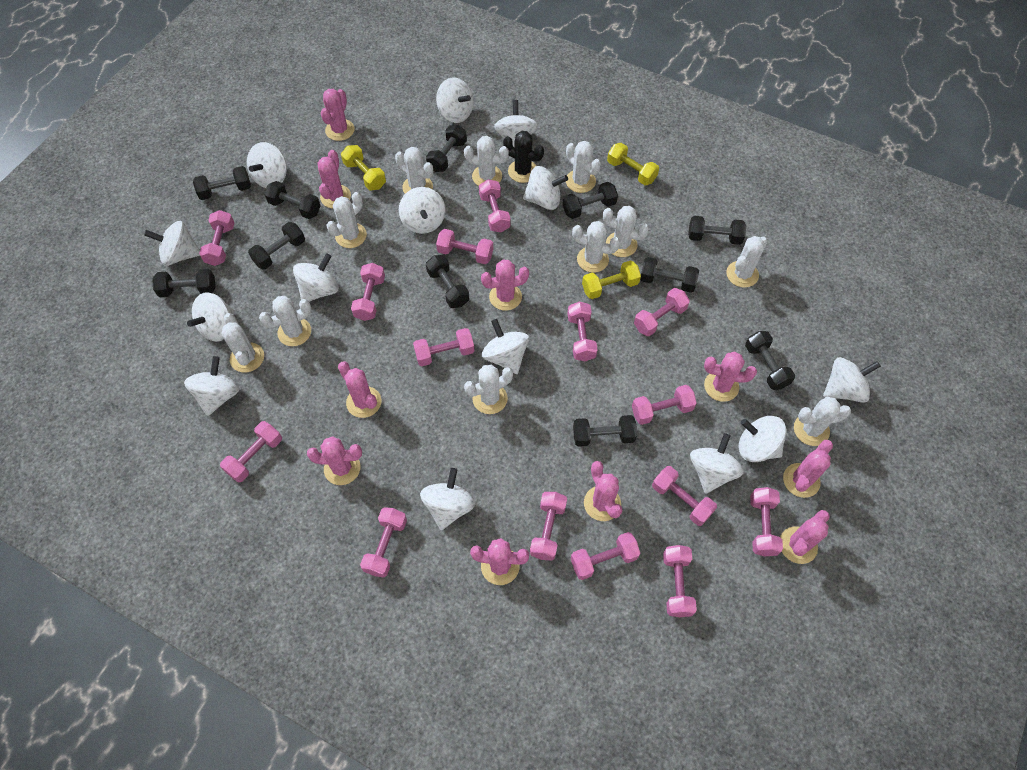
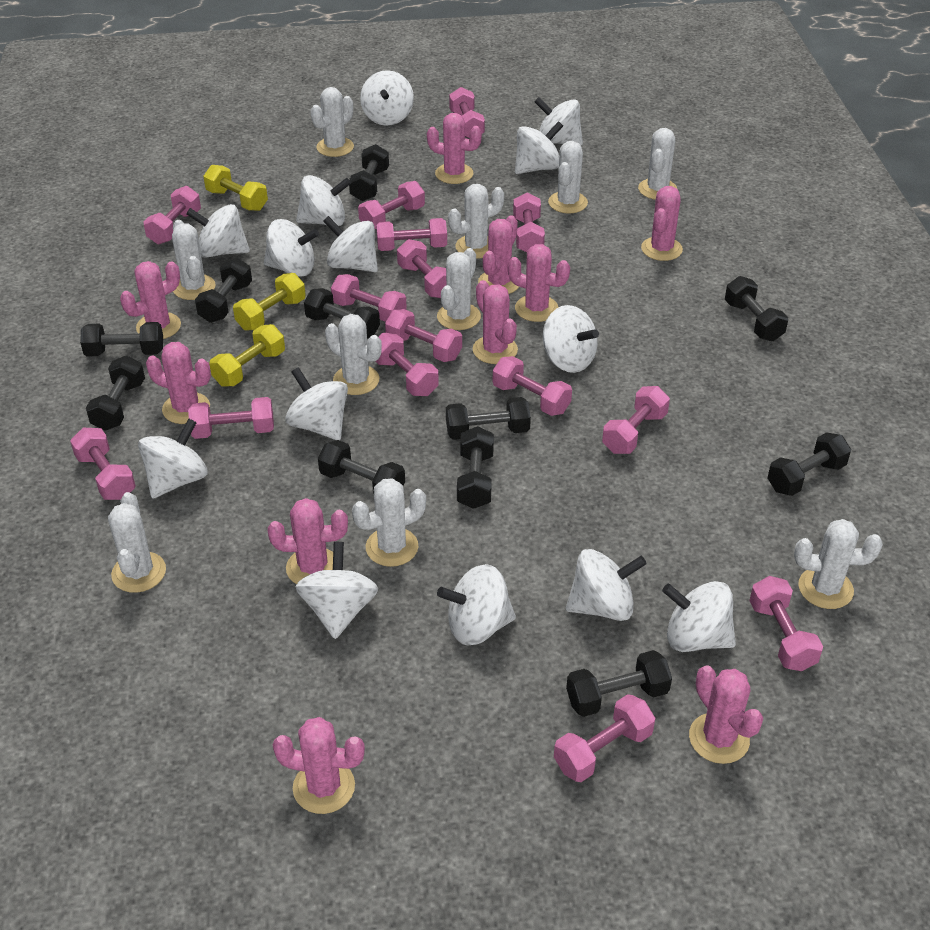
black cactus: 1 -> 0
white cactus: 11 -> 10

